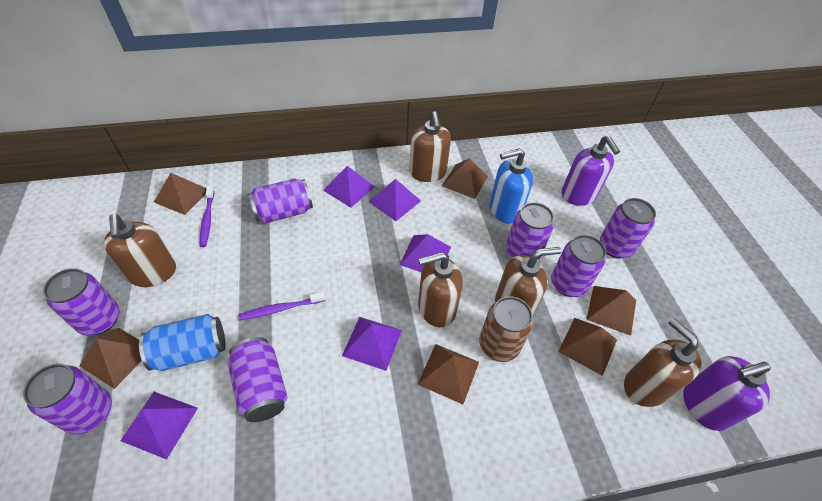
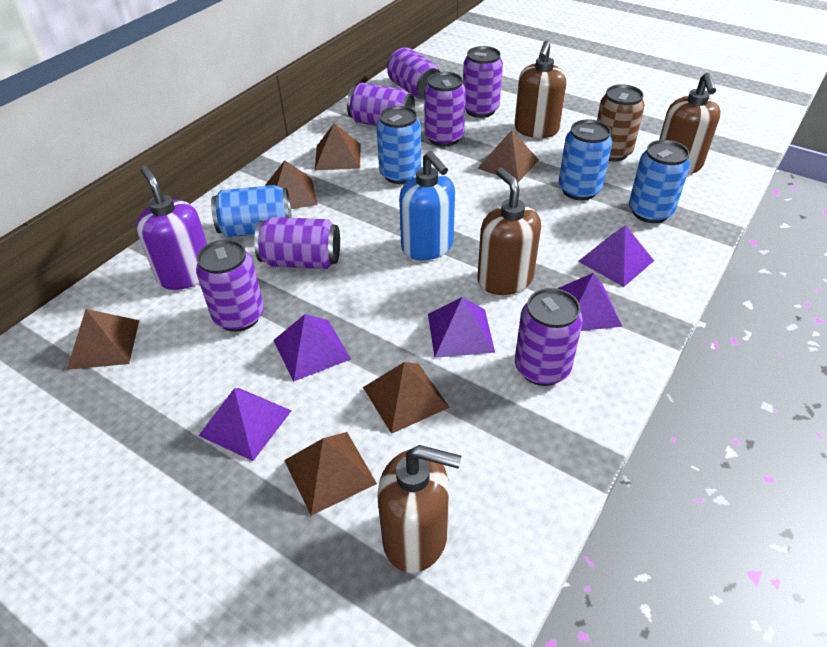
blue can: 1 -> 4
brown soap dispenser: 5 -> 4
purple soap dispenser: 2 -> 1
purple toothbrush: 2 -> 0

